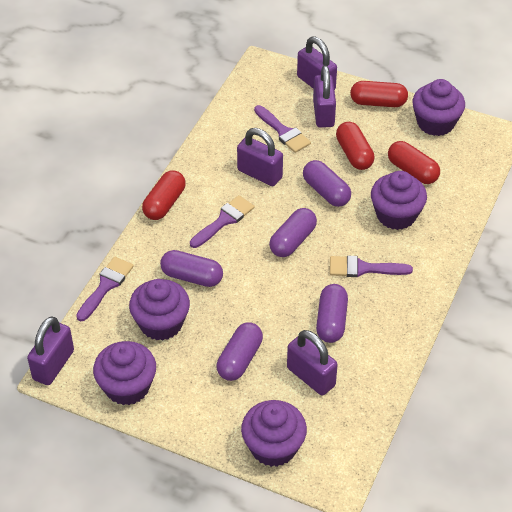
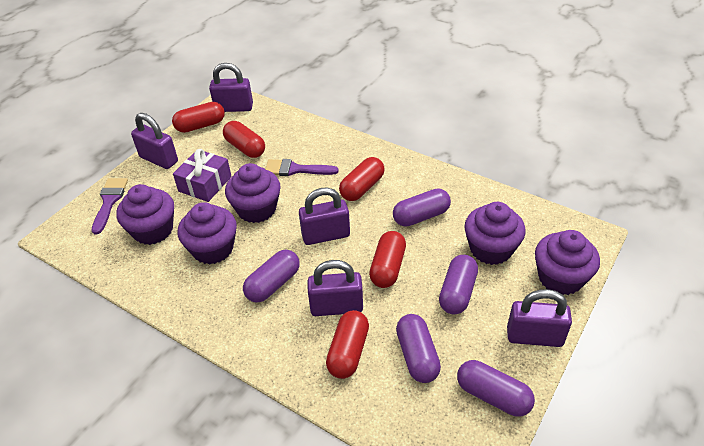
purple brush: 4 -> 2
purple gift: 0 -> 1
red capsule: 4 -> 5

